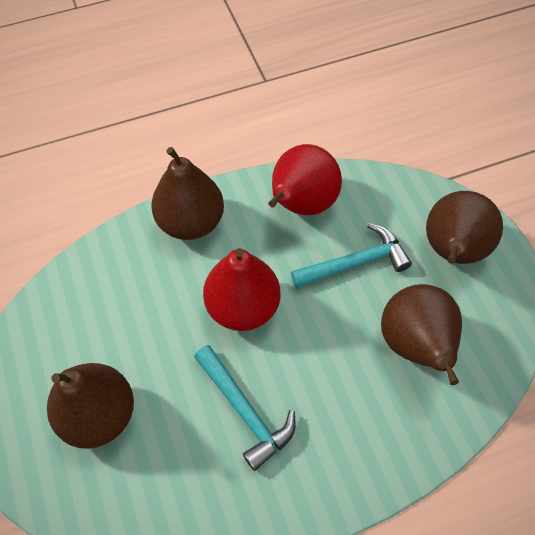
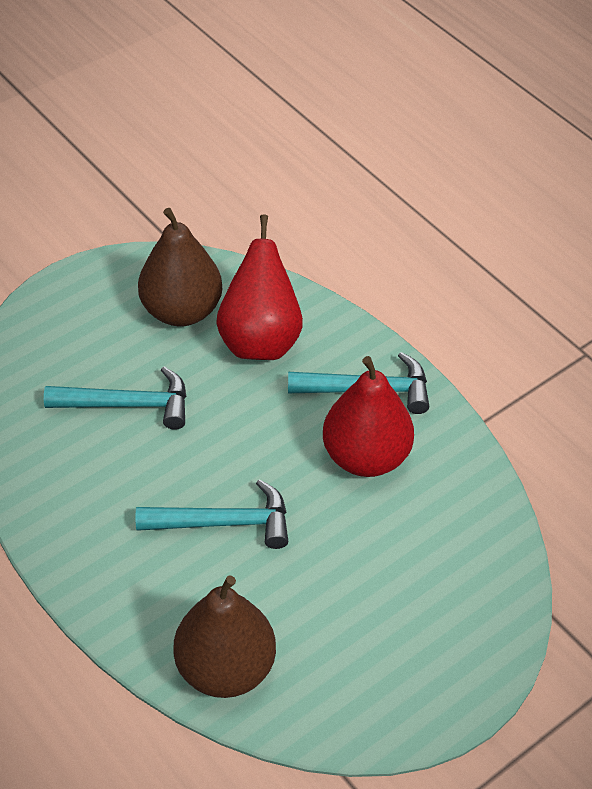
brown pear: 4 -> 2
turquoise hammer: 2 -> 3

